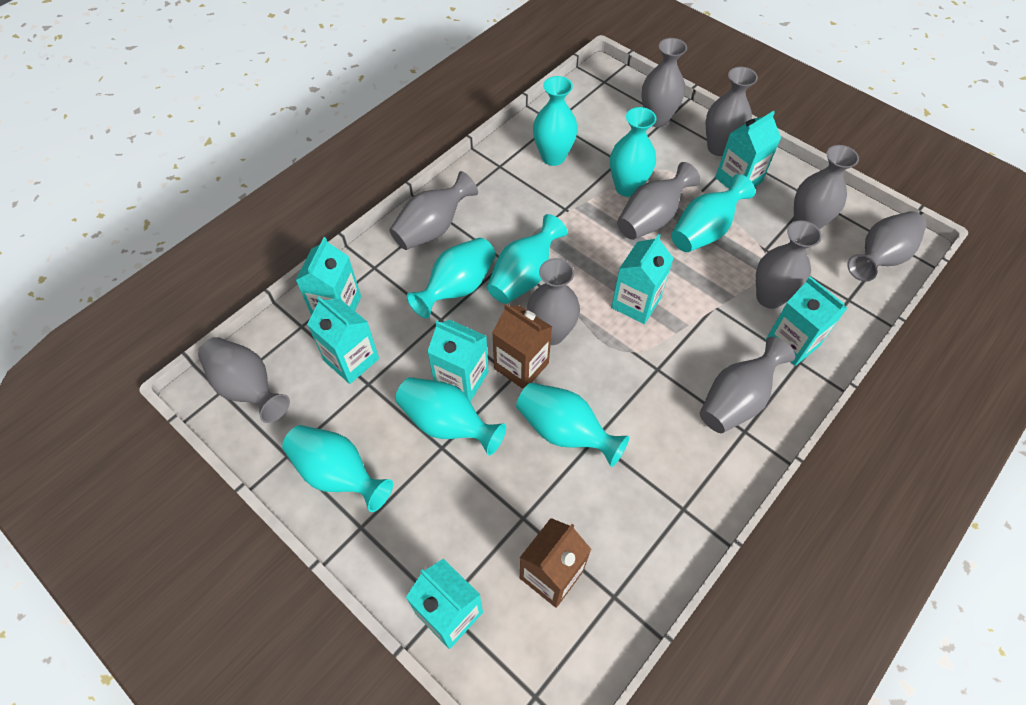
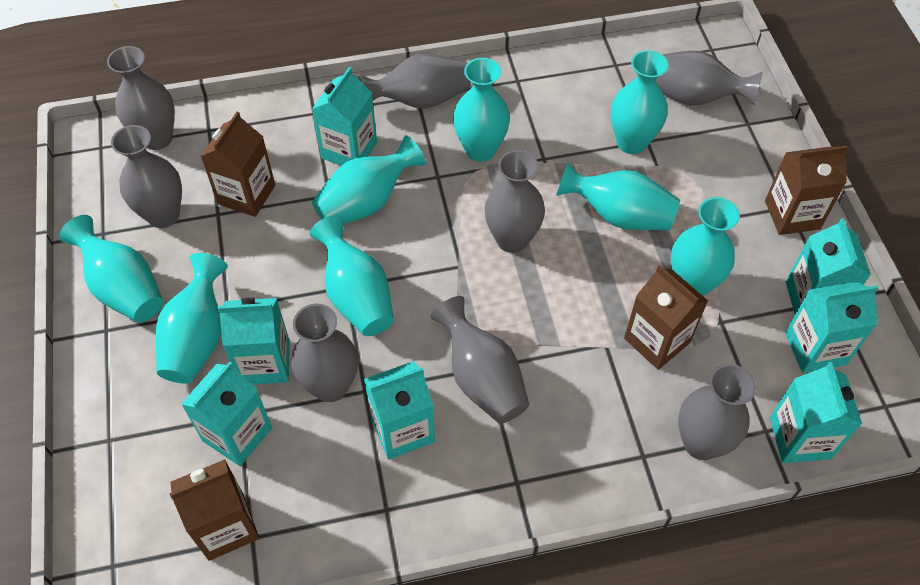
brown carton: 2 -> 4
grey vase: 10 -> 8

